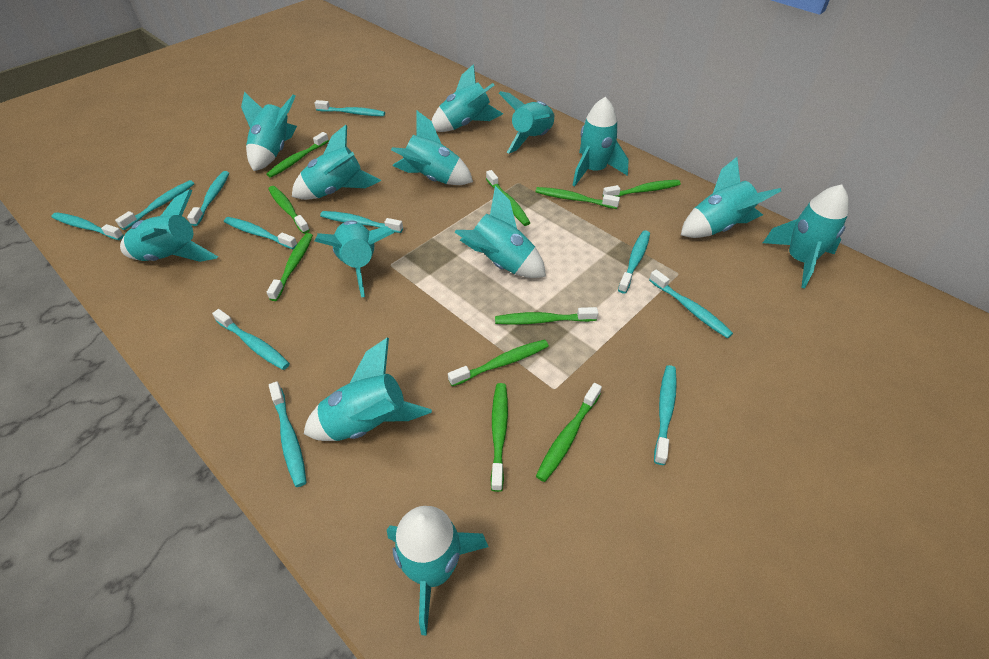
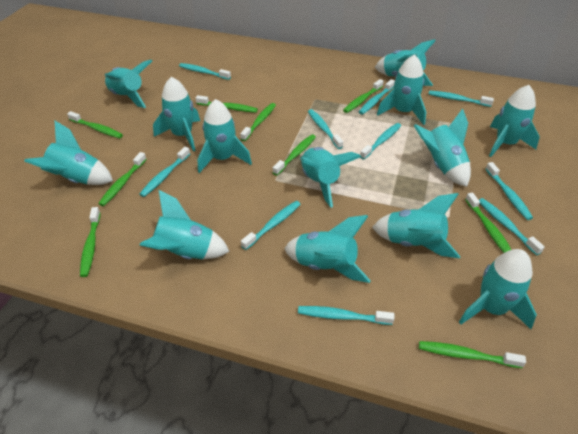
green toothbrush: 10 -> 9
turquoise toothbrush: 11 -> 10

